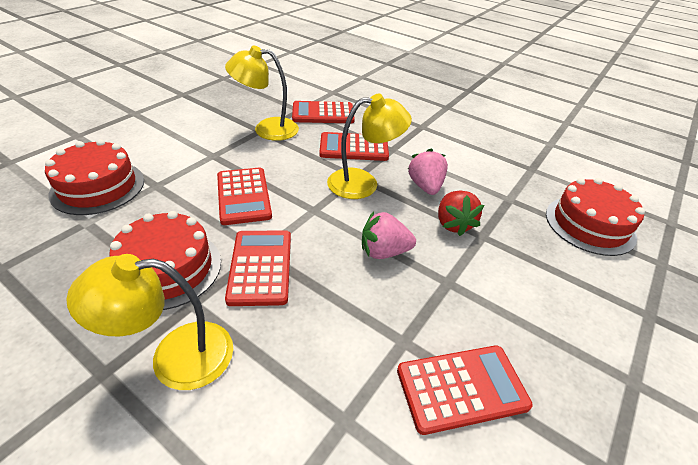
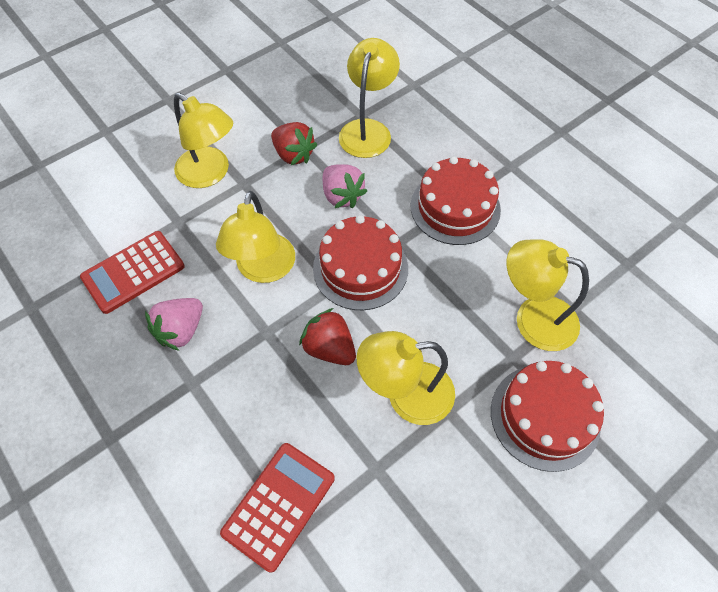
red calculator: 5 -> 2
red strawberry: 1 -> 2
yellow lamp: 3 -> 5

